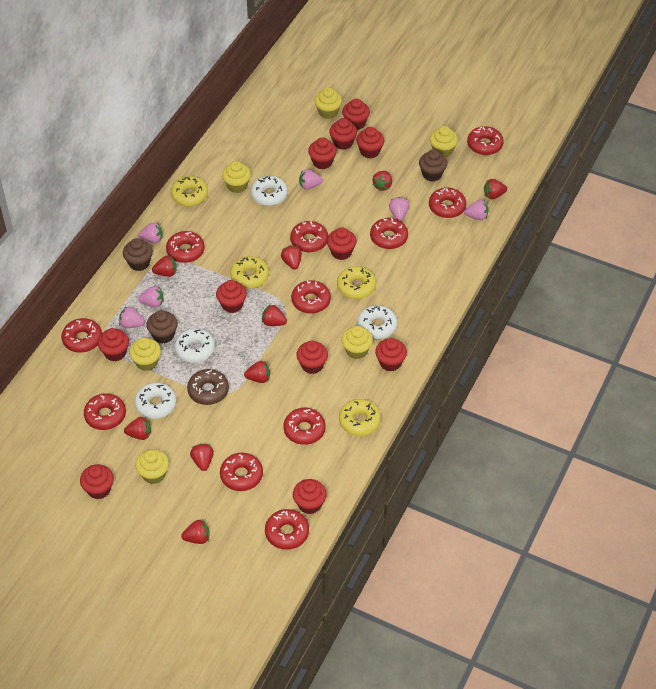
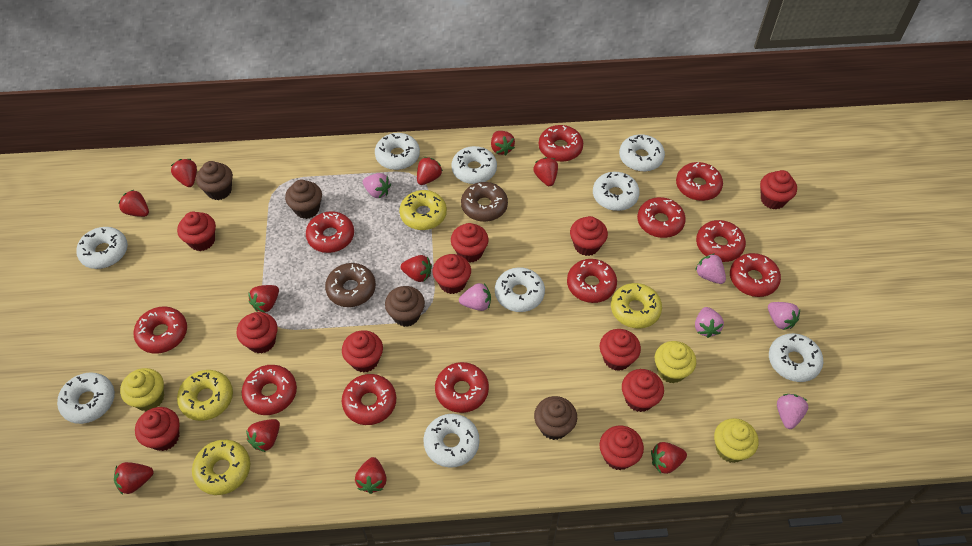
brown cupcake: 3 -> 4
brown donut: 1 -> 2
red strawberry: 9 -> 11
white donut: 4 -> 9
yellow cupcake: 6 -> 3

